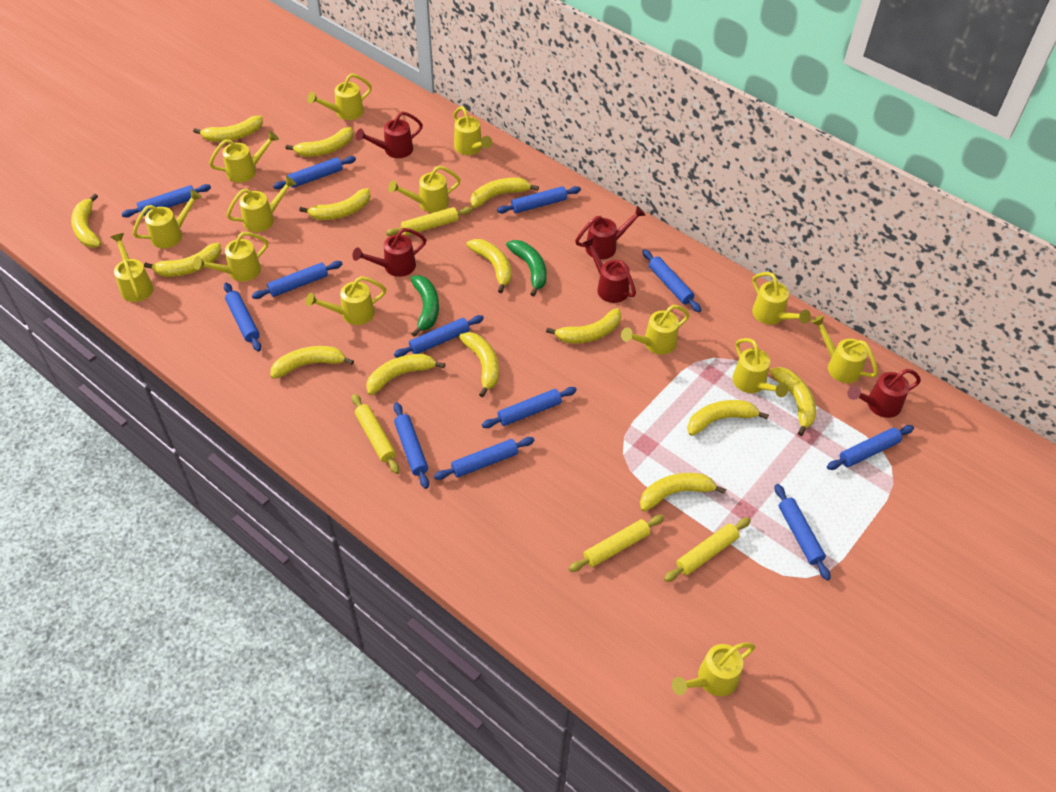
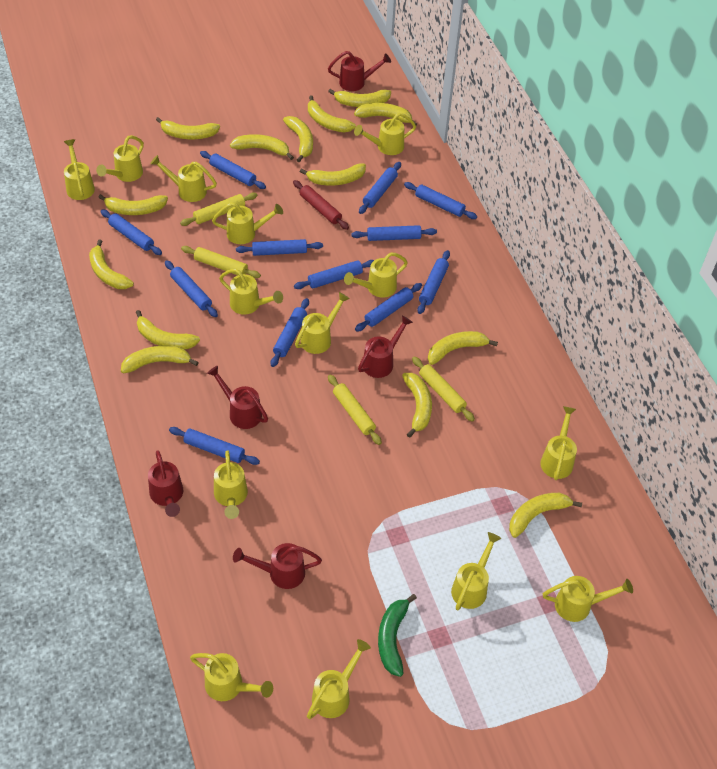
green banana: 2 -> 1
red rolling pin: 0 -> 1

